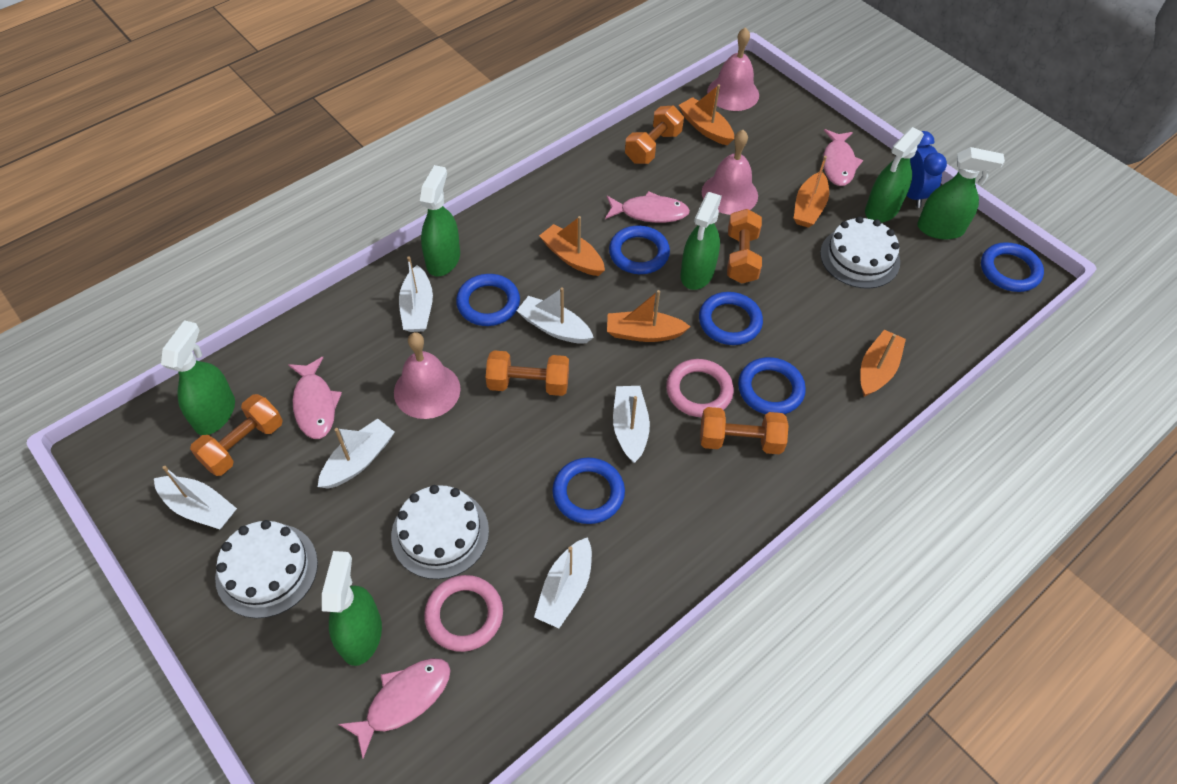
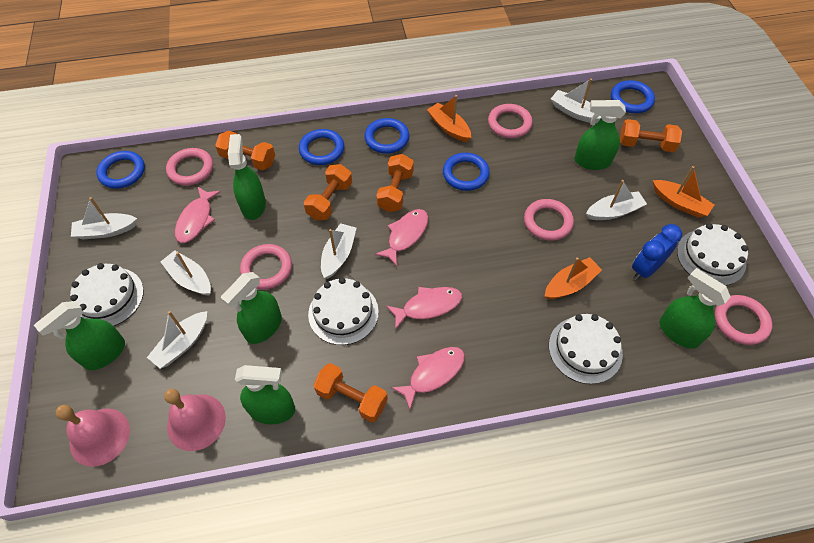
blue ring: 6 -> 5
orange boat: 5 -> 3
pink bell: 3 -> 2
pink ring: 2 -> 5
white cake: 3 -> 4

